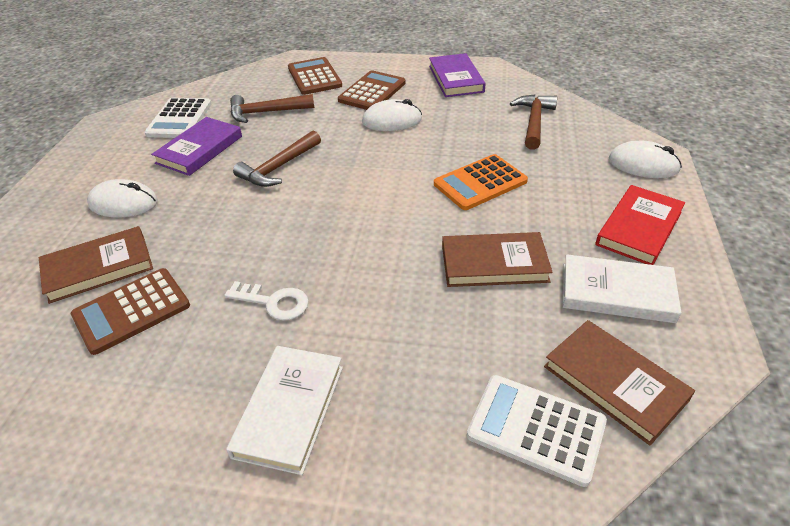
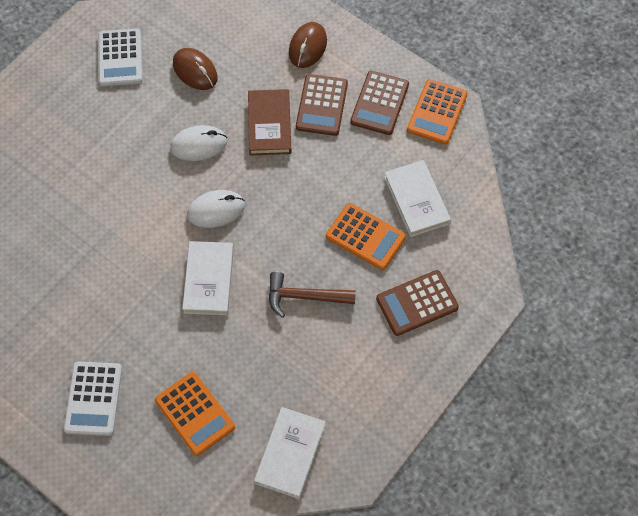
brown book: 3 -> 1
brown hammer: 3 -> 1
brown mouse: 0 -> 2
orange calculator: 1 -> 3
purple book: 2 -> 0
red book: 1 -> 0
white book: 2 -> 3
white key: 1 -> 0
white mouse: 3 -> 2

